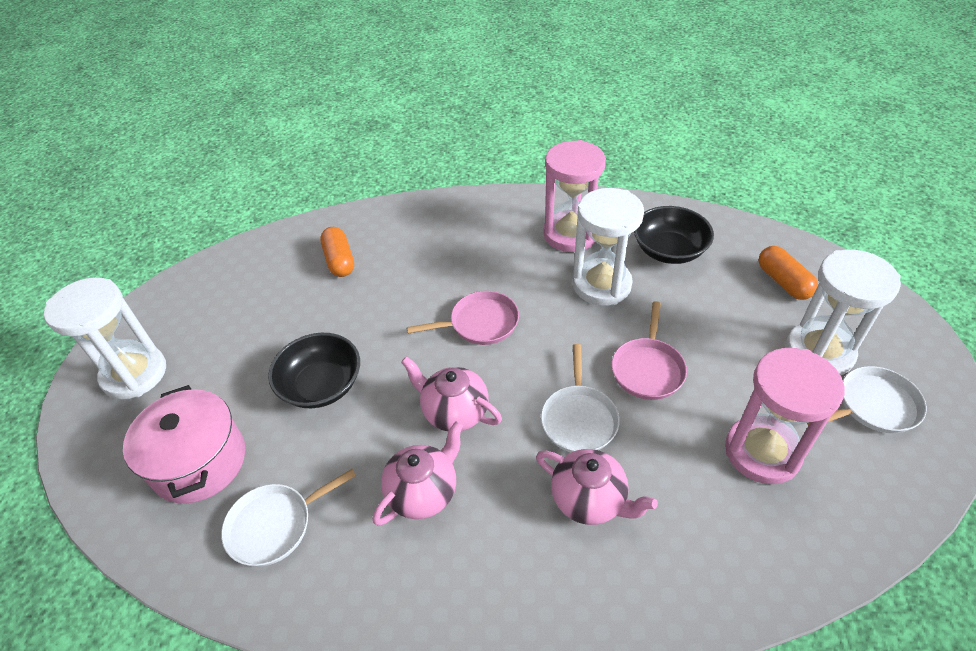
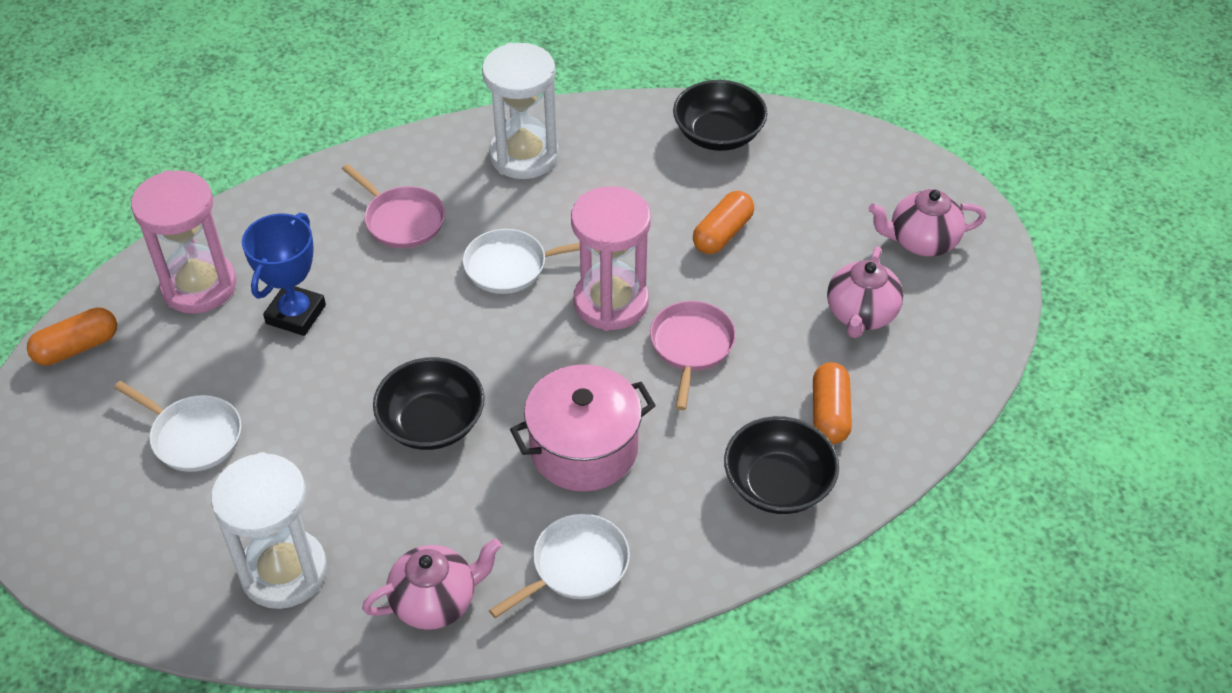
black bowl: 2 -> 3
blue trophy: 0 -> 1
orange capsule: 2 -> 3
white hourglass: 3 -> 2

